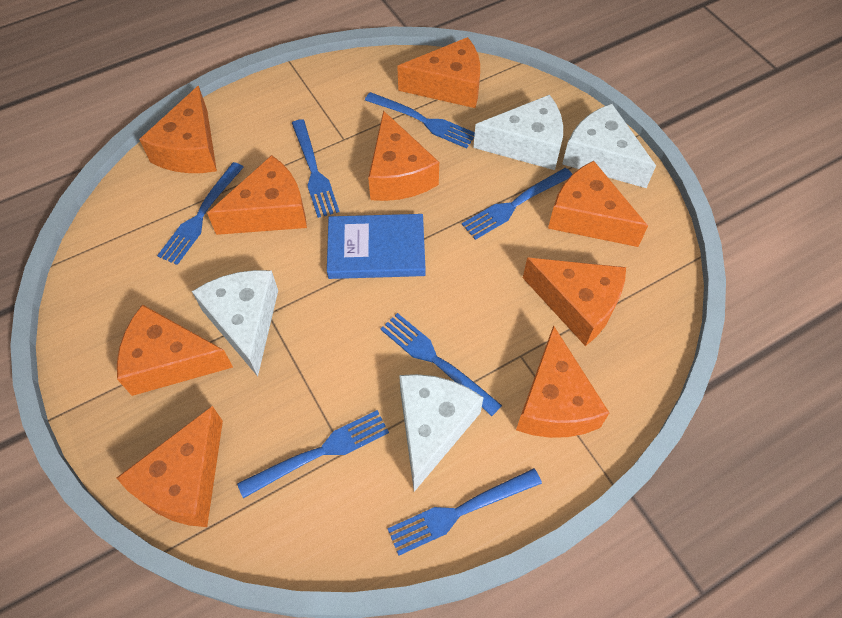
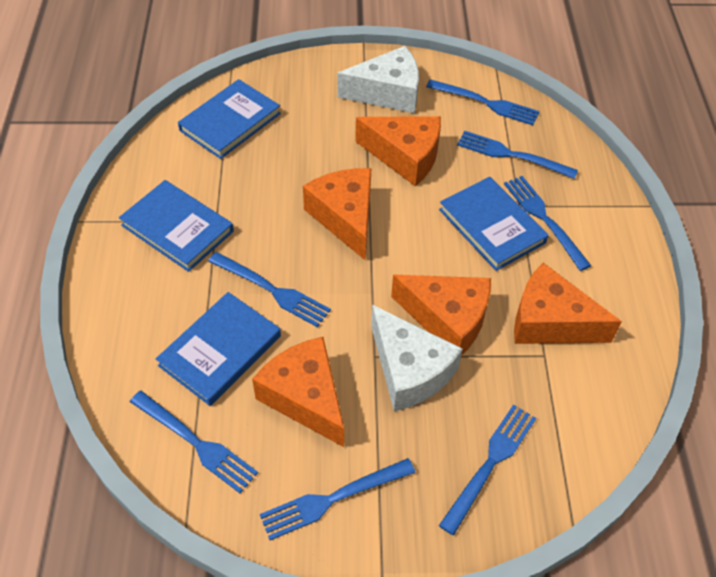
blue book: 1 -> 4
orange cheese: 9 -> 5
white cheese: 4 -> 2

